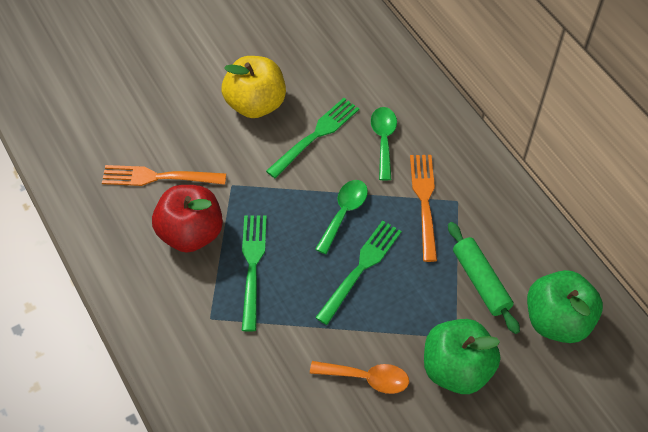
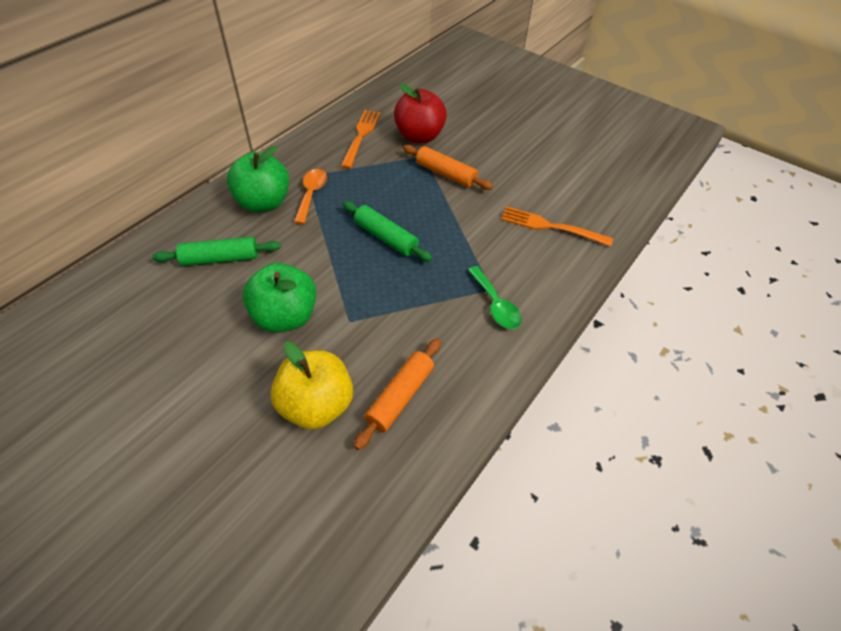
green fork: 3 -> 0
green rolling pin: 1 -> 2
green spoon: 2 -> 1
orange rolling pin: 0 -> 2

